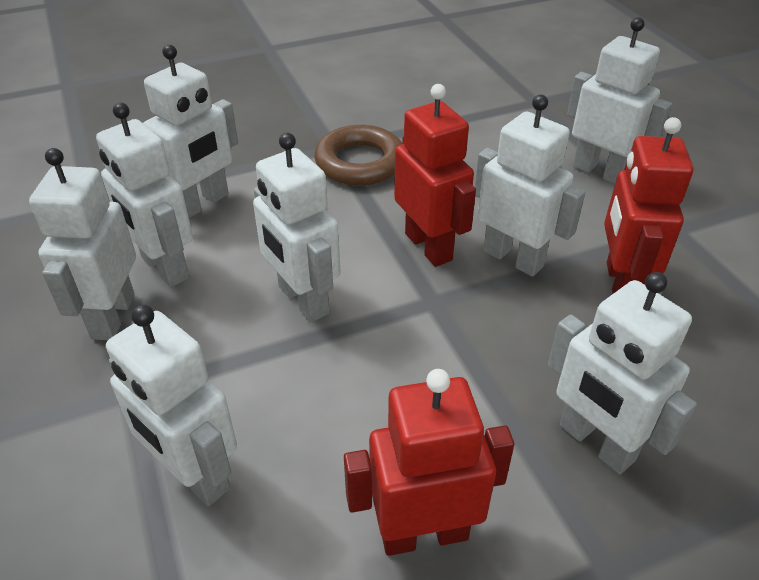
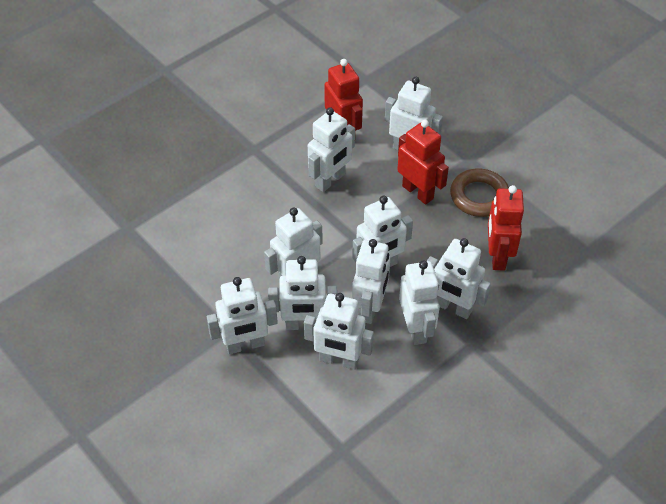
white robot: 8 -> 10

